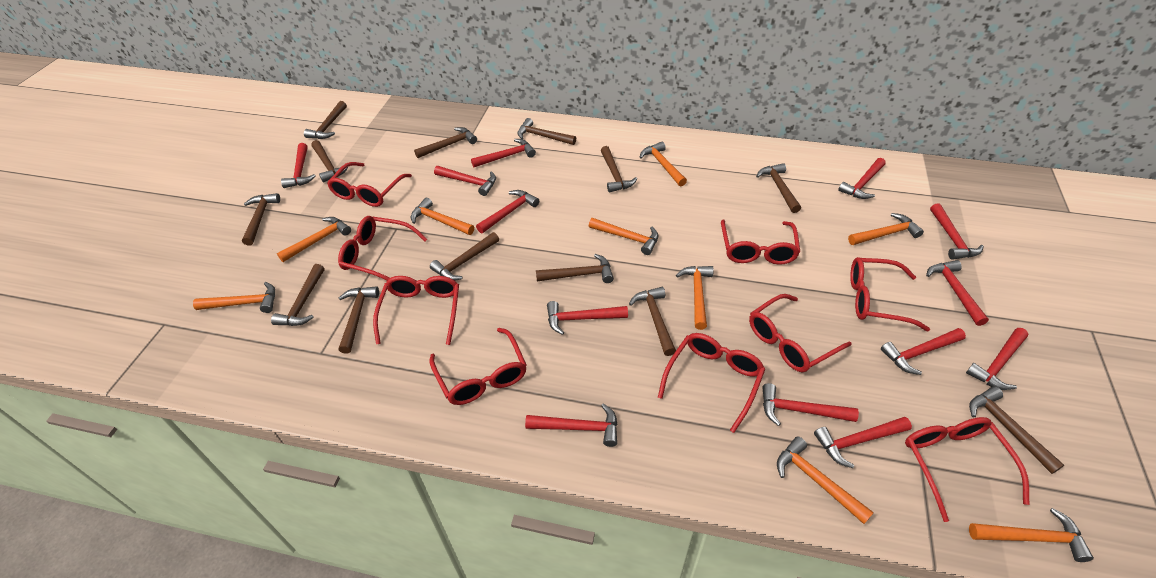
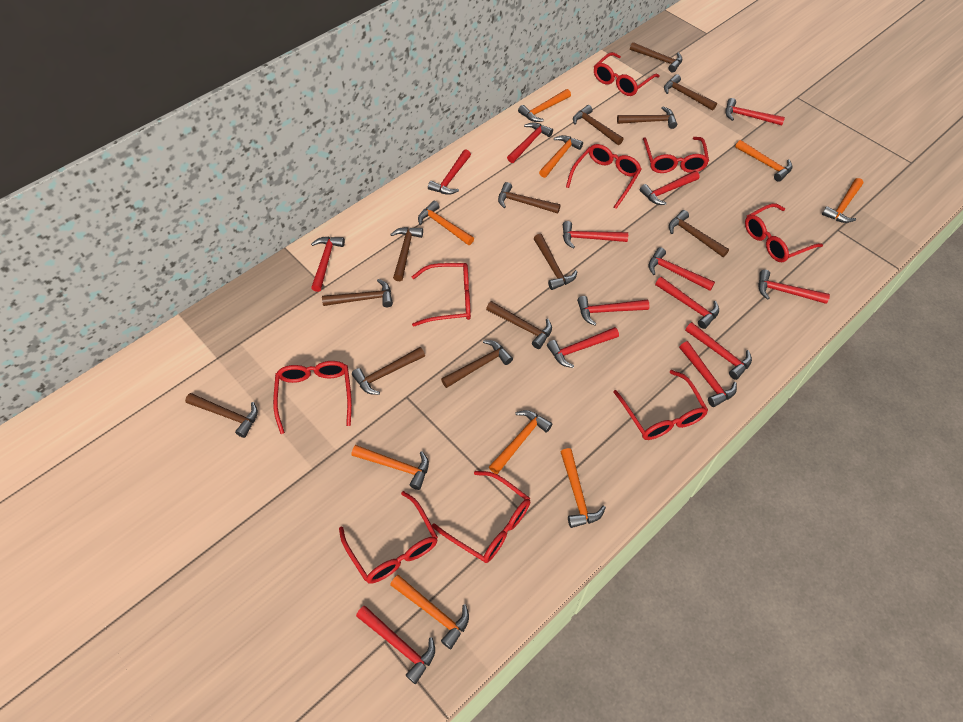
red hammer: 13 -> 14

